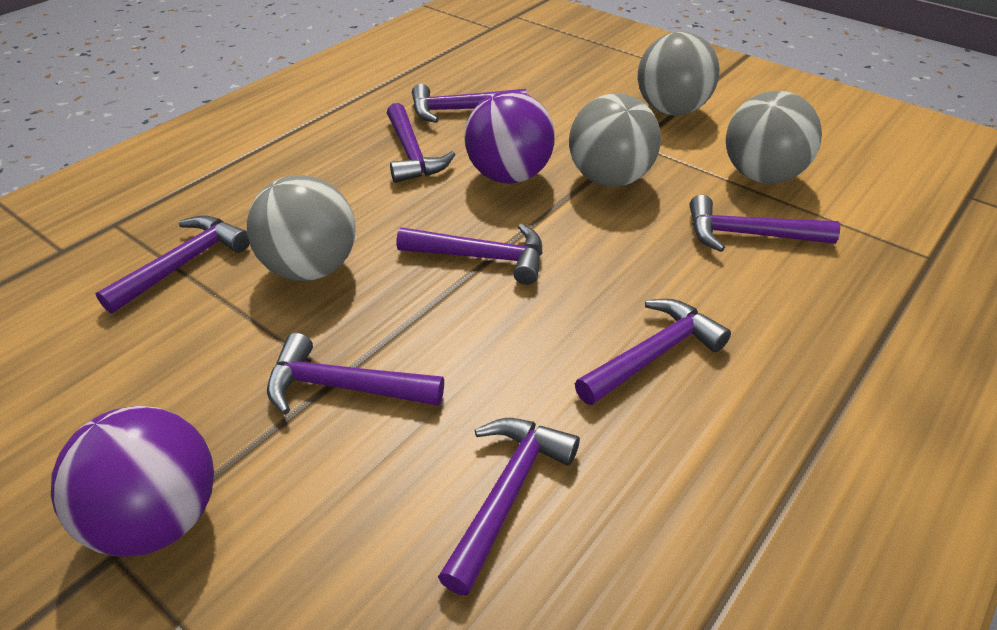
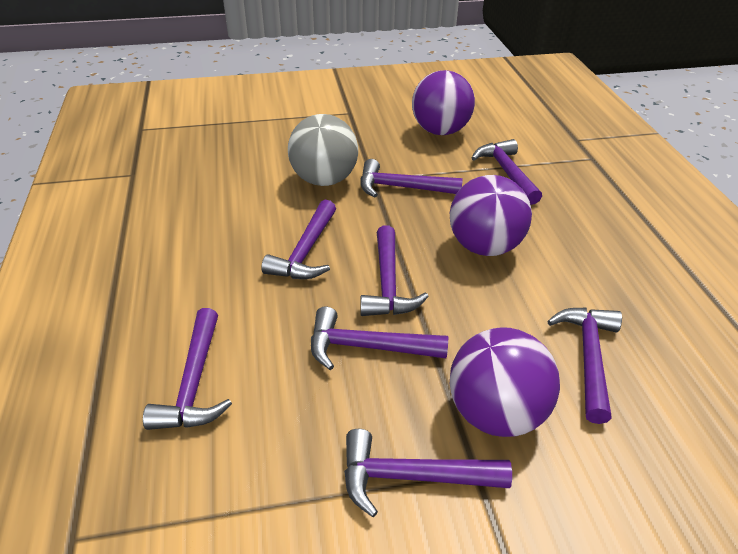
grey ball: 4 -> 1
purple ball: 2 -> 3

